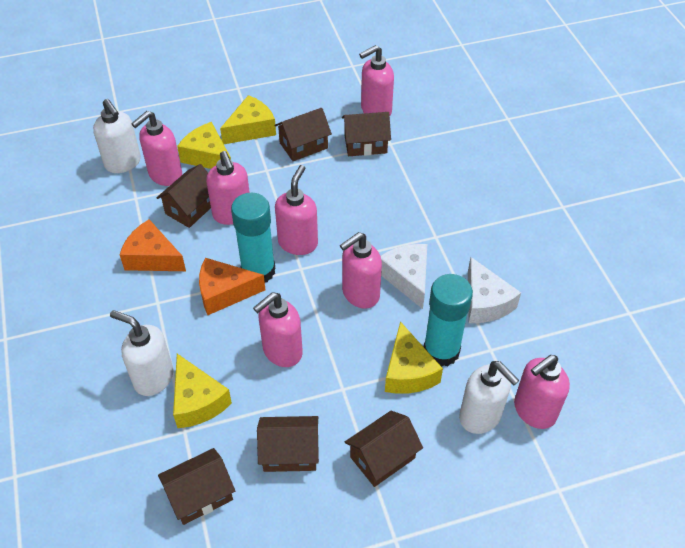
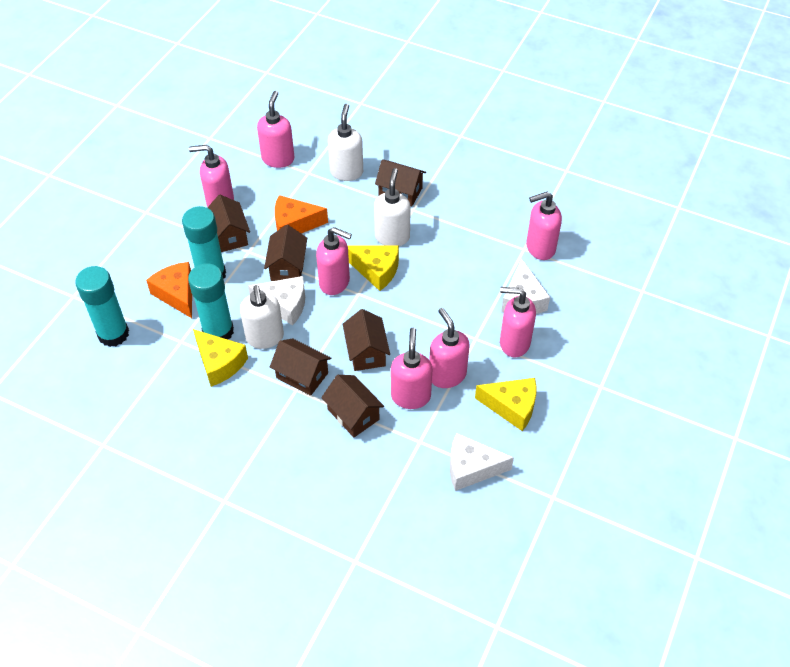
turquoise glue stick: 2 -> 3
white cheese: 2 -> 3
yellow cheese: 4 -> 3

